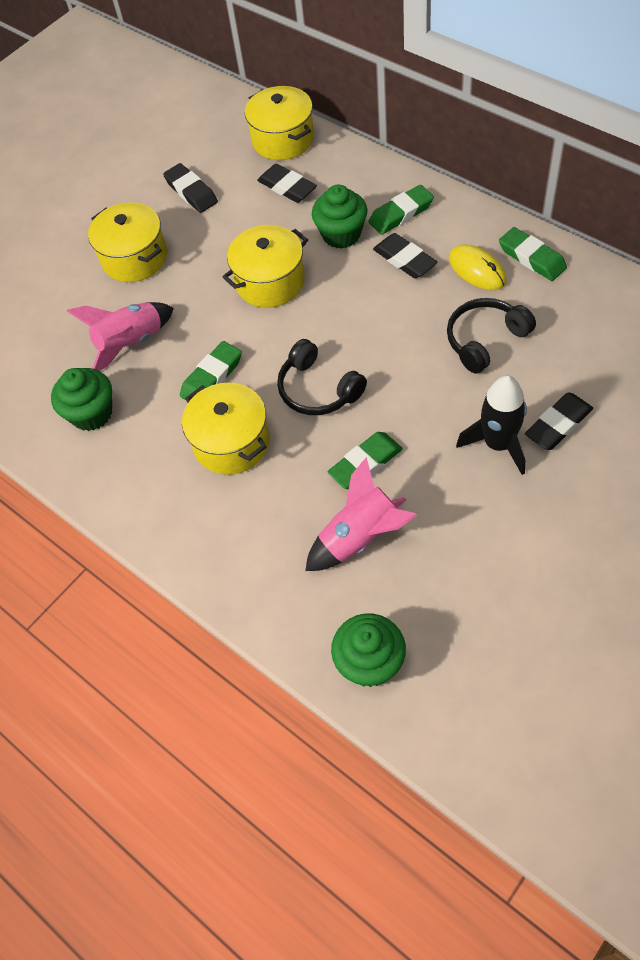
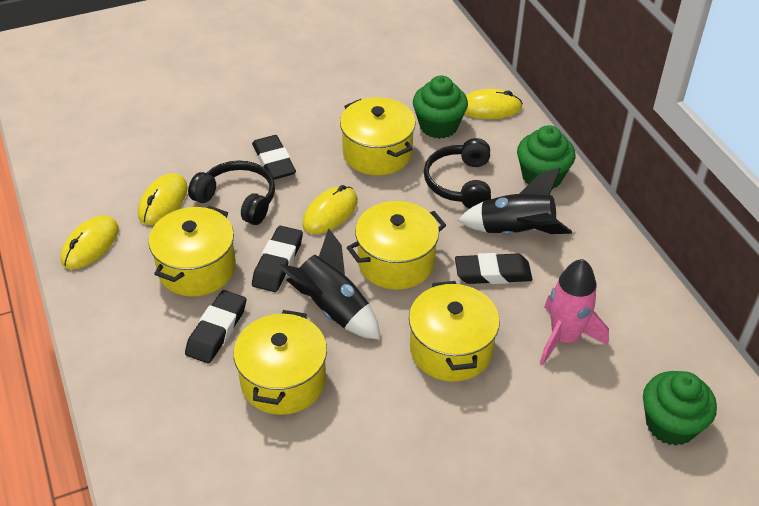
black rocket: 1 -> 2
green eraser: 4 -> 0
pink rocket: 2 -> 1
yellow mouse: 1 -> 4
yellow pot: 4 -> 5

